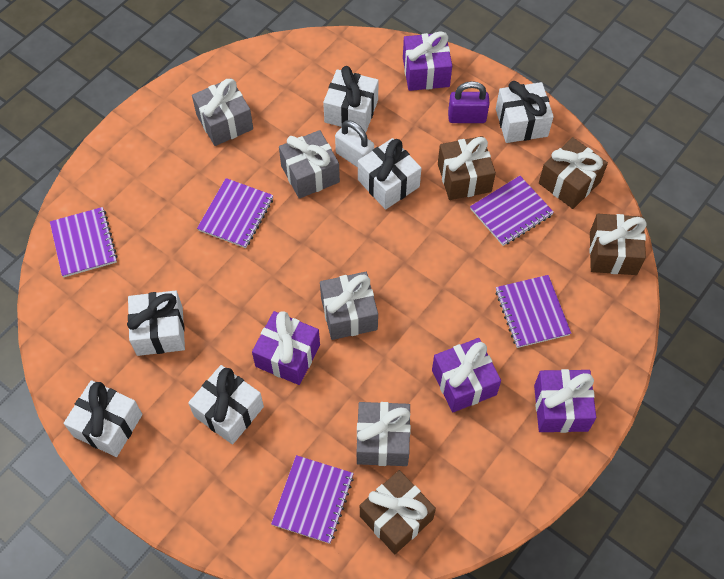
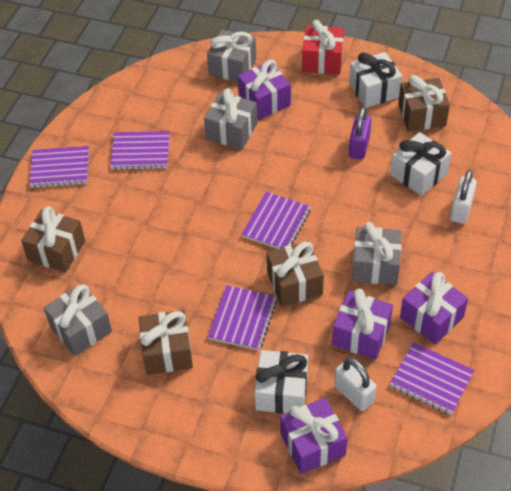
red gift: 0 -> 1
white gift: 6 -> 3
white padlock: 1 -> 2

